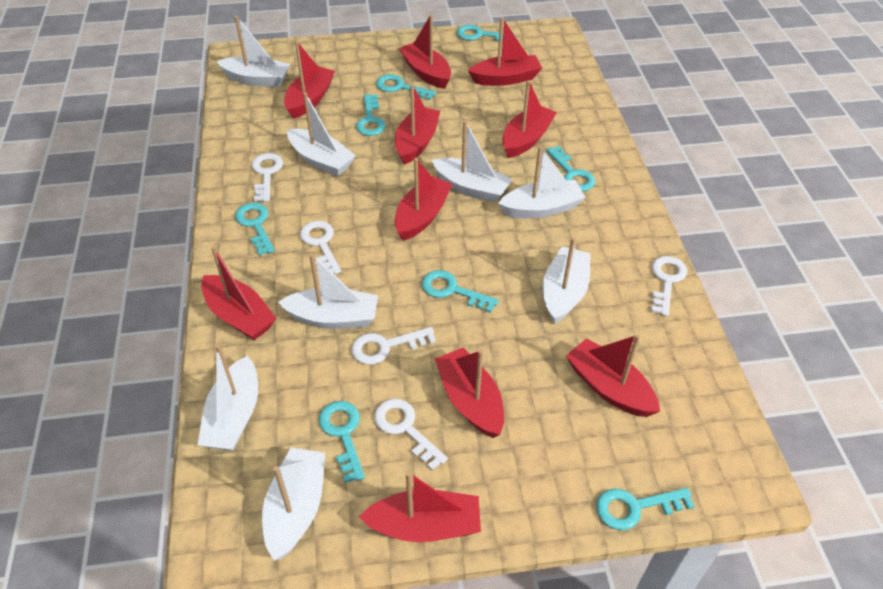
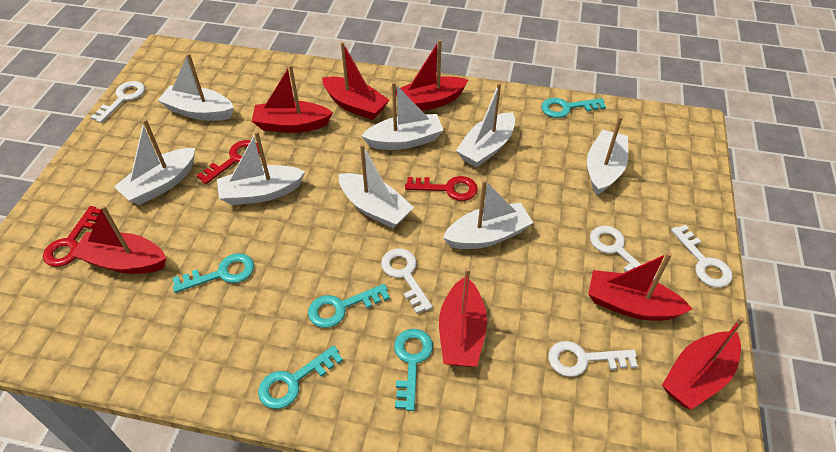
red boat: 10 -> 7
red key: 0 -> 3
turquoise key: 8 -> 5

